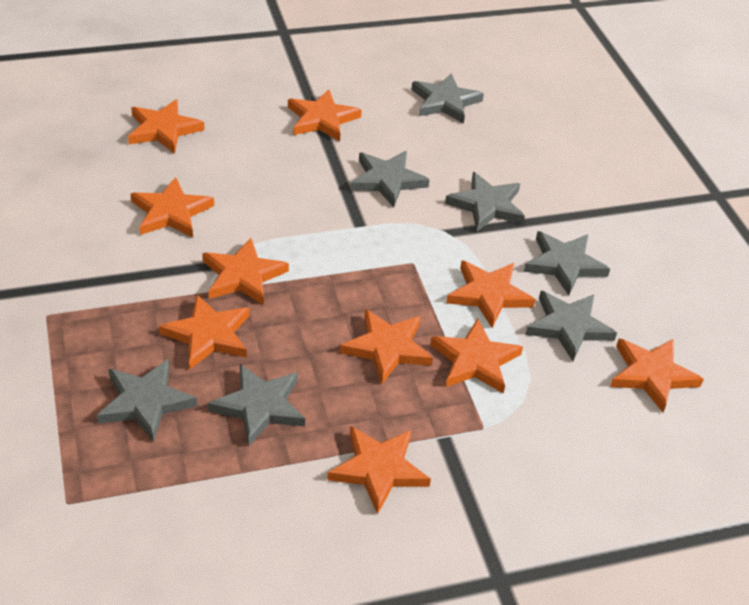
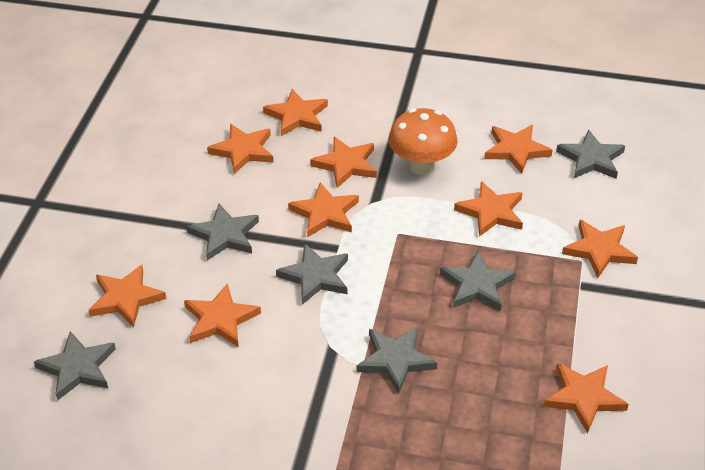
grey star: 7 -> 6
orange mushroom: 0 -> 1

